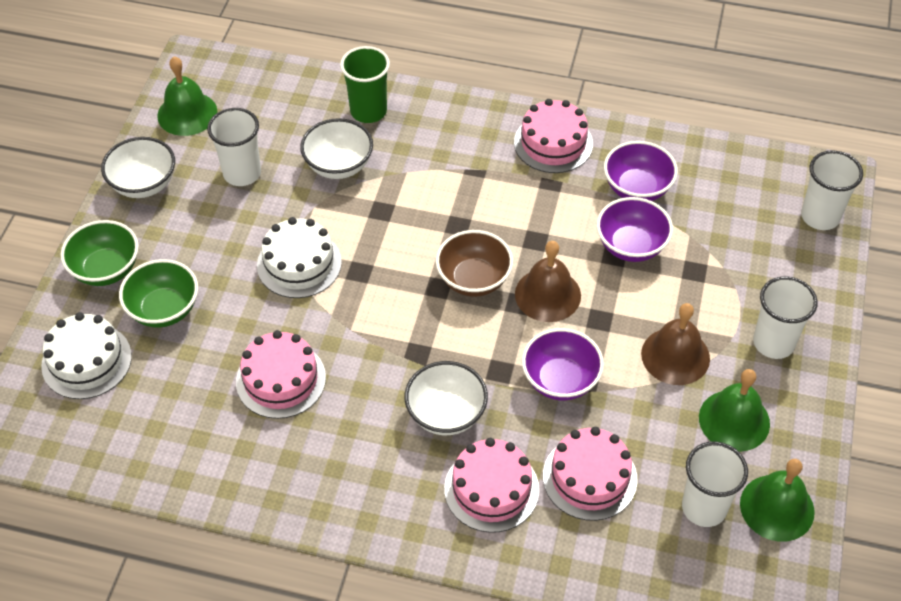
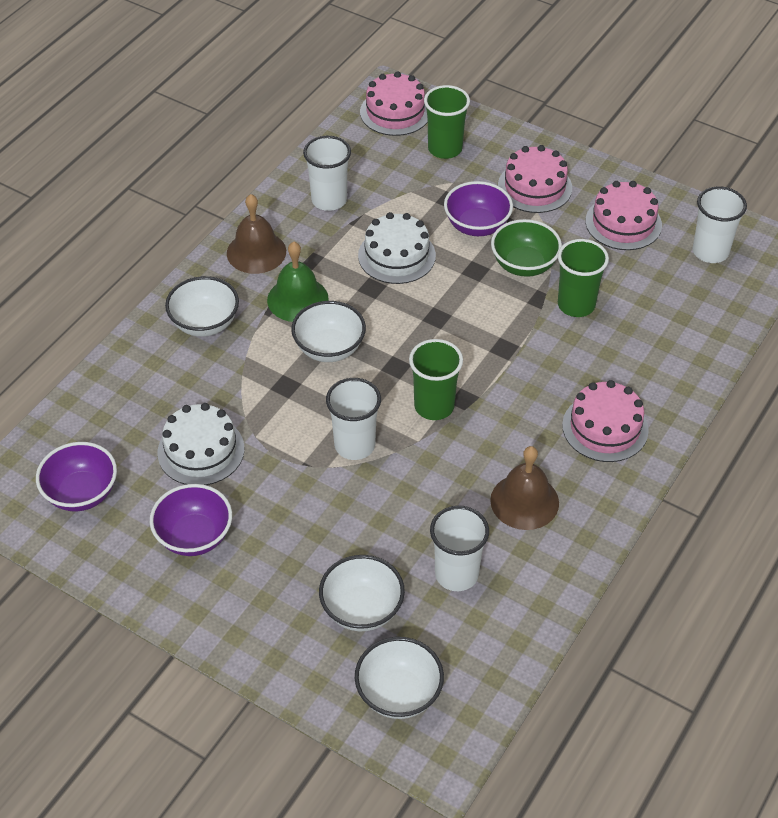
brown bowl: 1 -> 0
green bell: 3 -> 1
green bowl: 2 -> 1
green cup: 1 -> 3
white bowl: 3 -> 4

